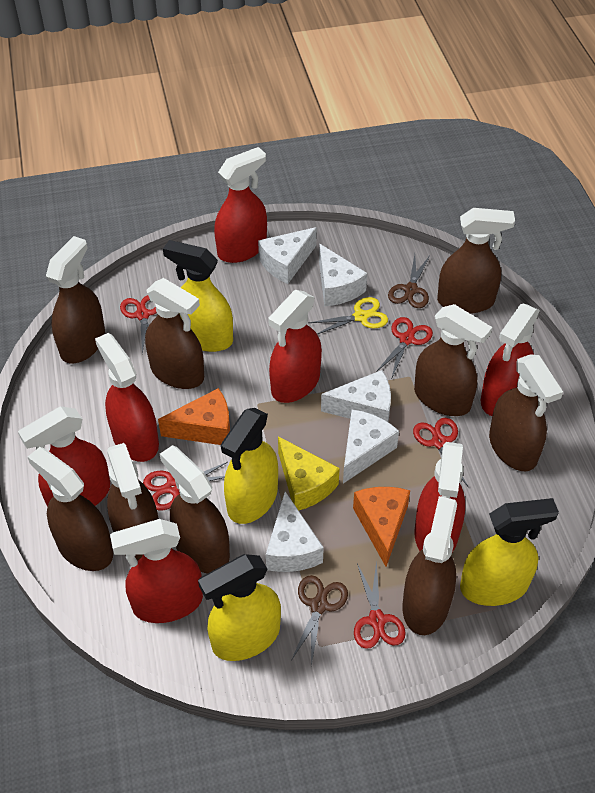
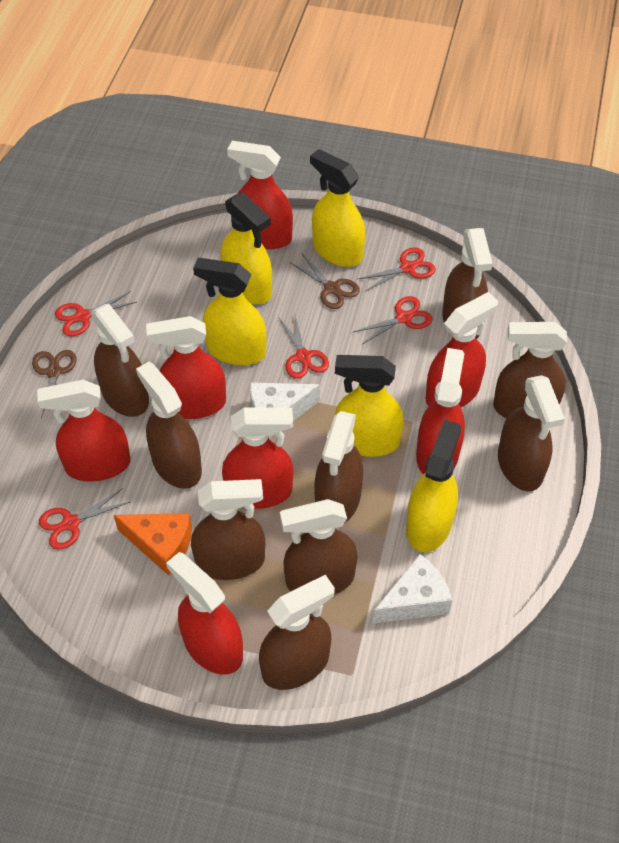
orange cheese: 2 -> 1
white cheese: 5 -> 2
yellow cheese: 1 -> 0
yellow scissors: 1 -> 0
yellow spray bottle: 4 -> 5

